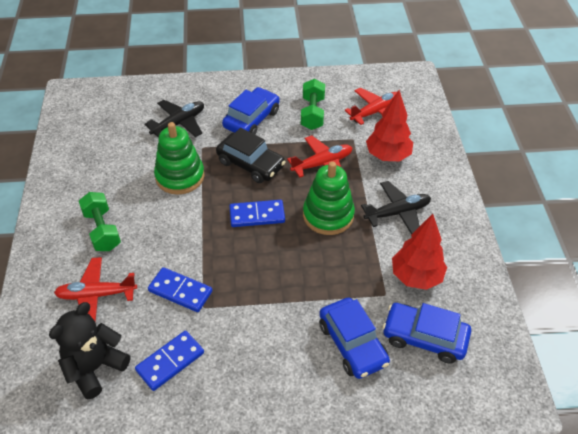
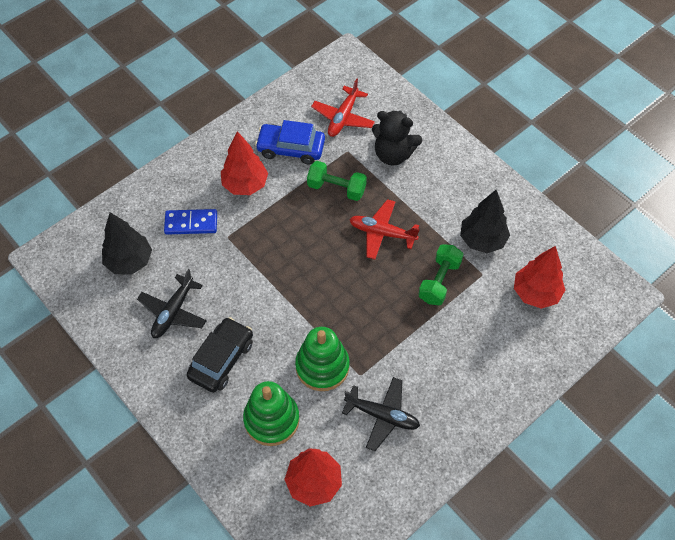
black tree: 0 -> 2
blue car: 3 -> 1
blue domino: 3 -> 1
red plane: 3 -> 2
red tree: 2 -> 3

